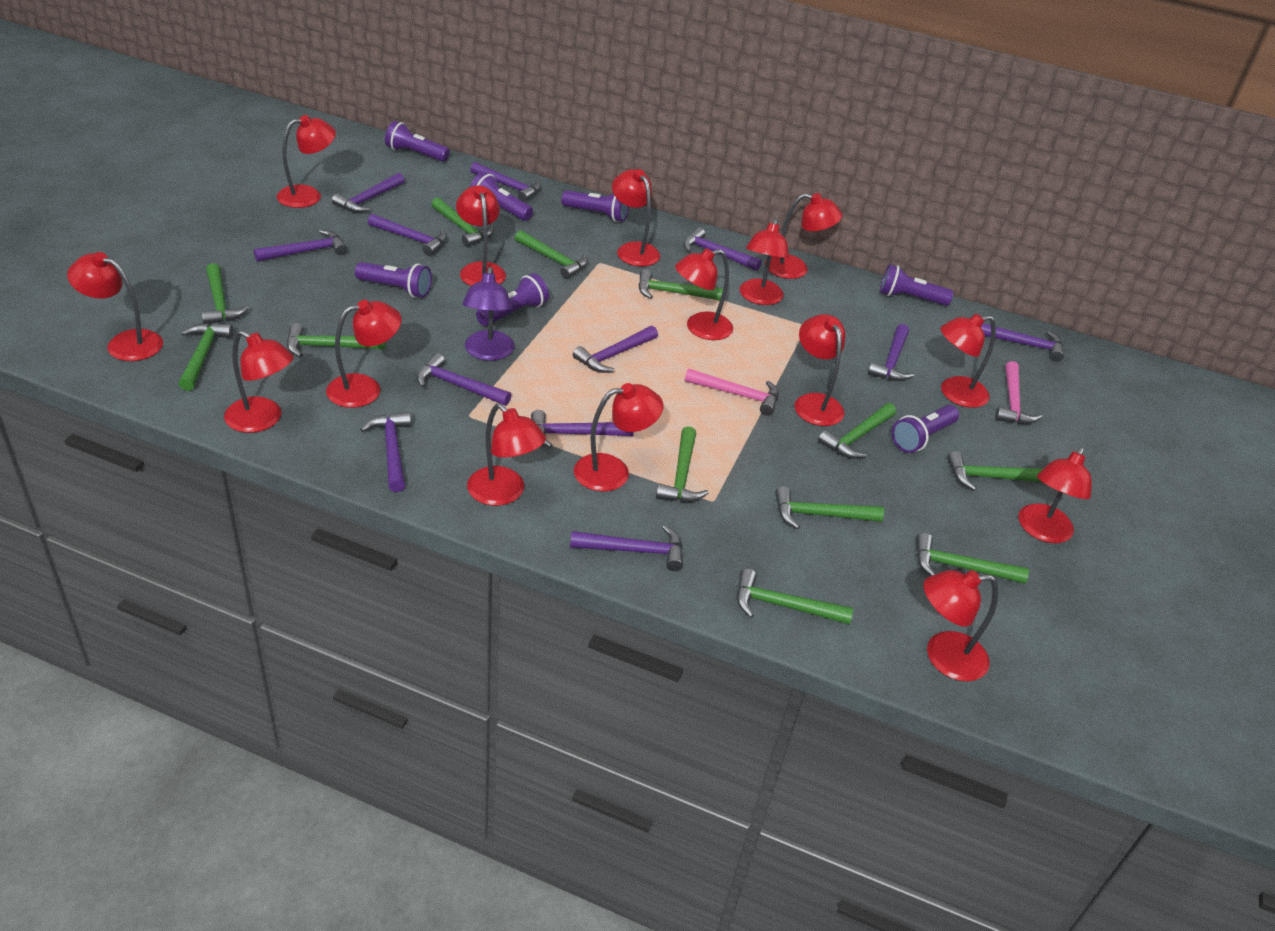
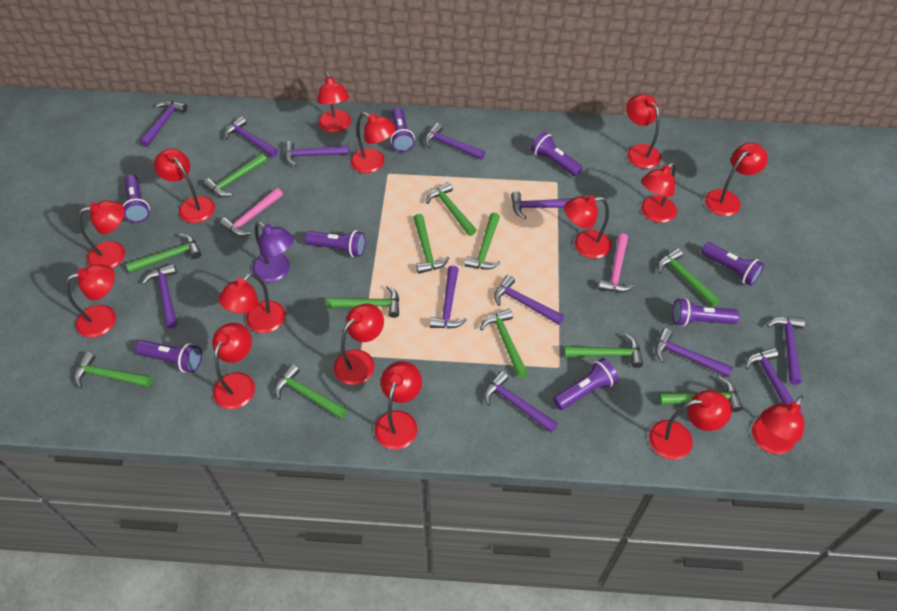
purple flashlight: 7 -> 8

